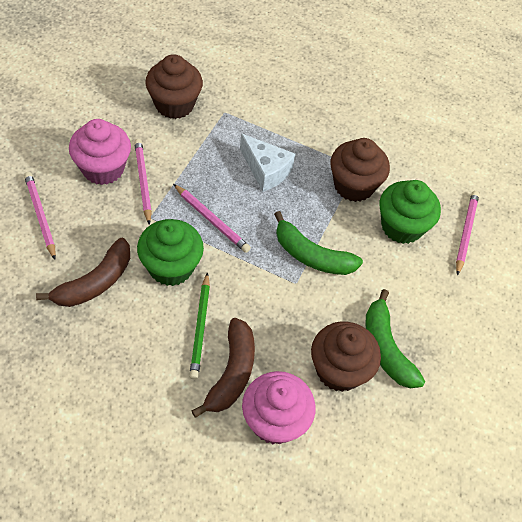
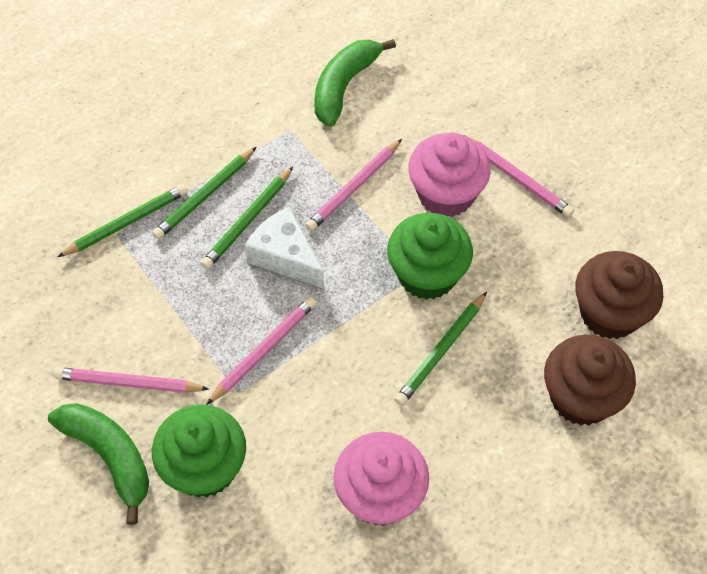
brown banana: 2 -> 0
brown cupcake: 3 -> 2
green pencil: 1 -> 4

